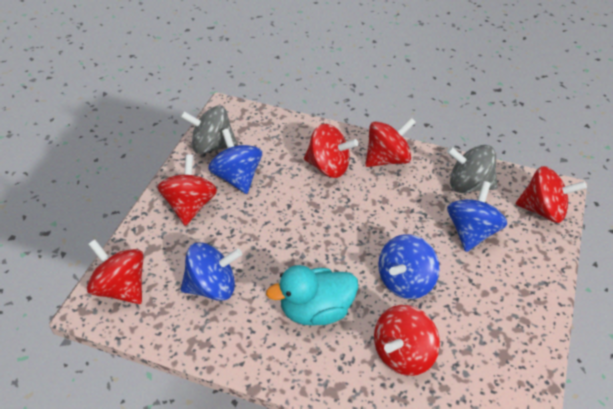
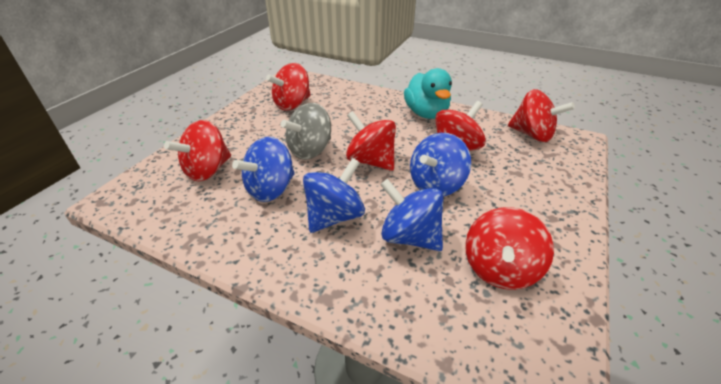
grey spinning top: 2 -> 1

